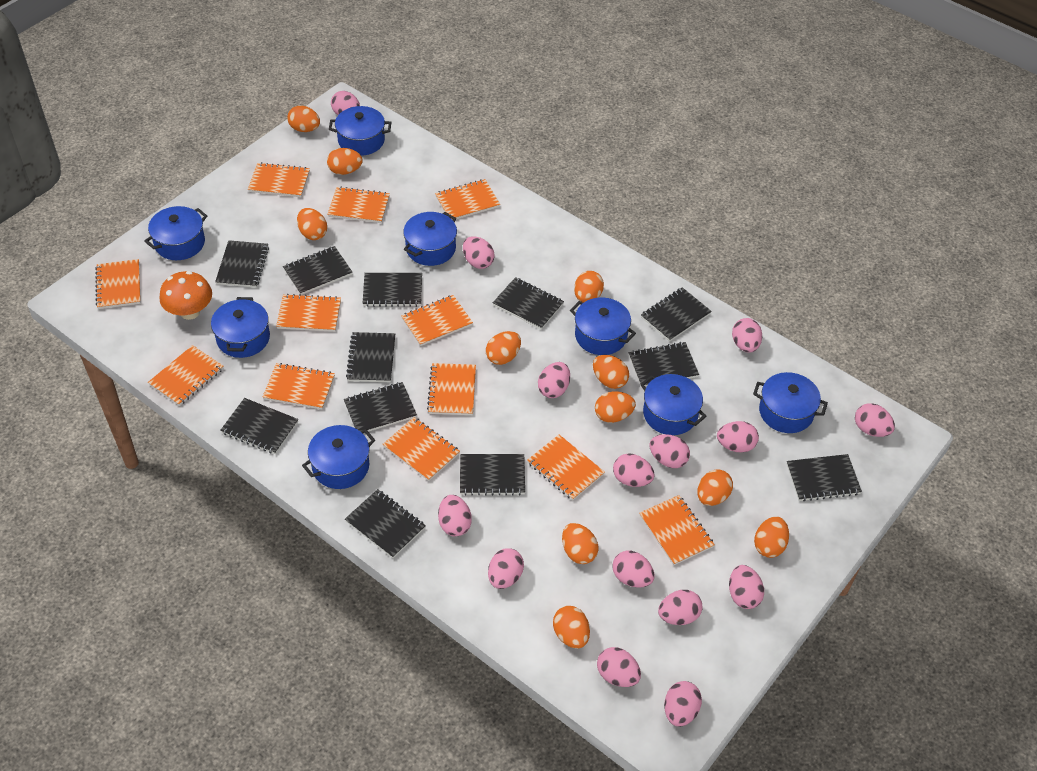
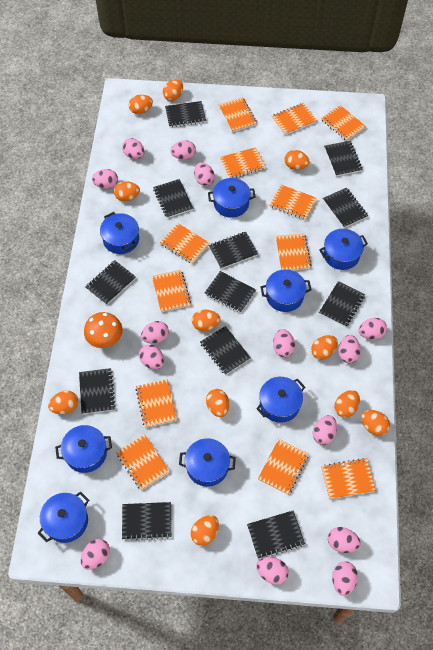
pink egg: 15 -> 14

